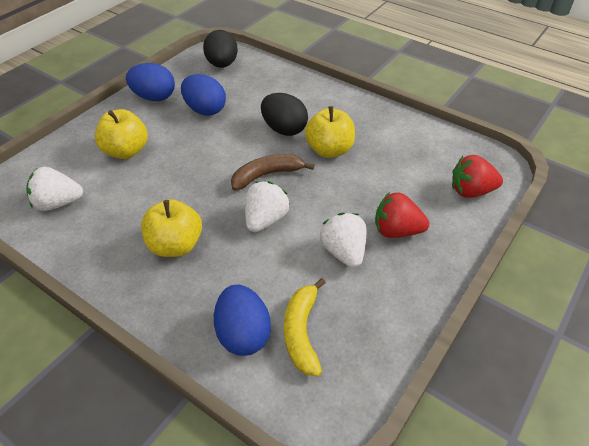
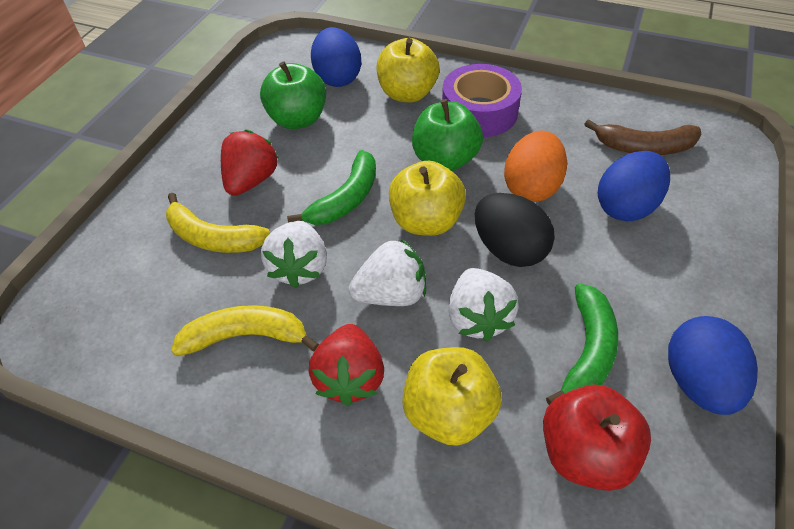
black egg: 2 -> 1
green apple: 0 -> 2
green banana: 0 -> 2
orange egg: 0 -> 1
purple tape: 0 -> 1
red apple: 0 -> 1
yellow banana: 1 -> 2

